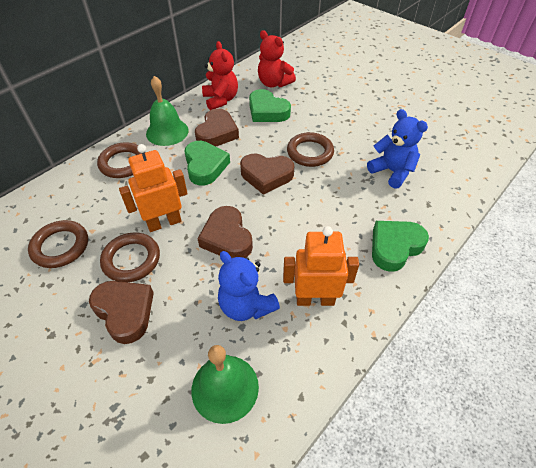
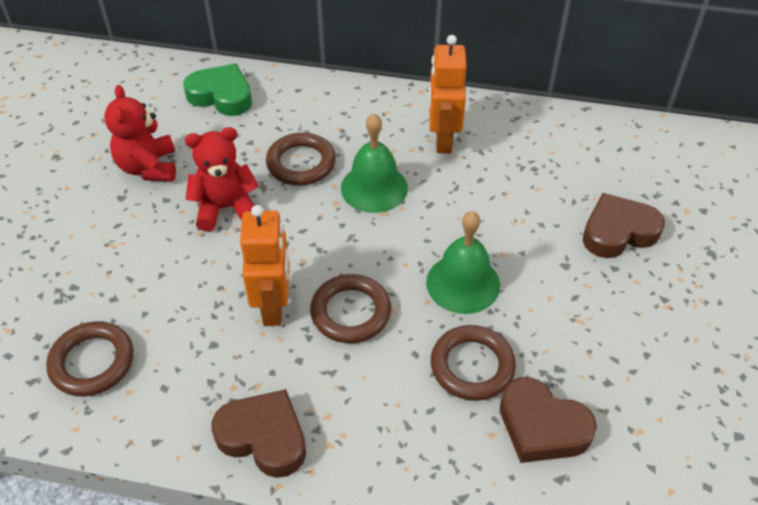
blue teddy bear: 2 -> 0
brown heart: 4 -> 3
green heart: 3 -> 1

